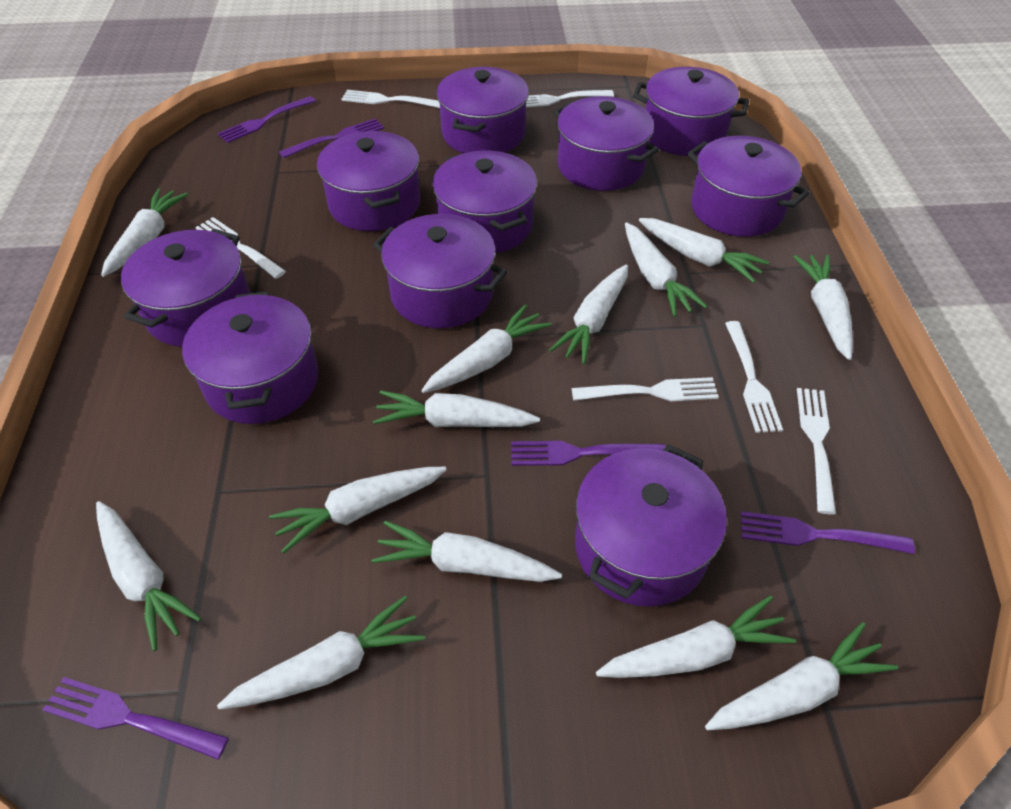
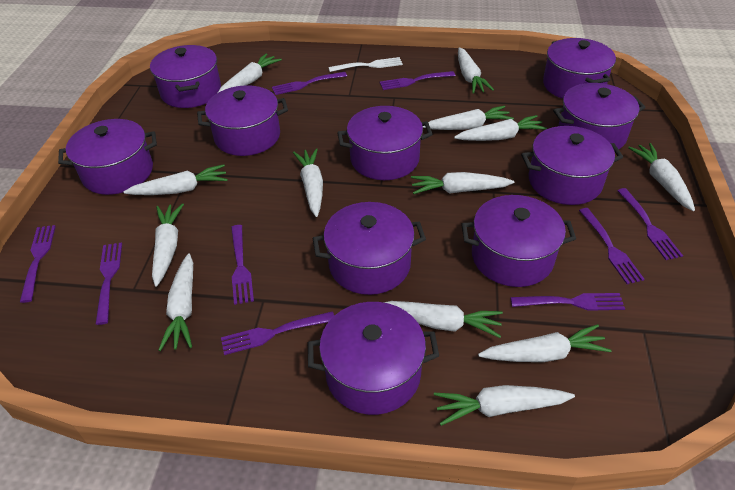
purple fork: 5 -> 9
white fork: 6 -> 1

